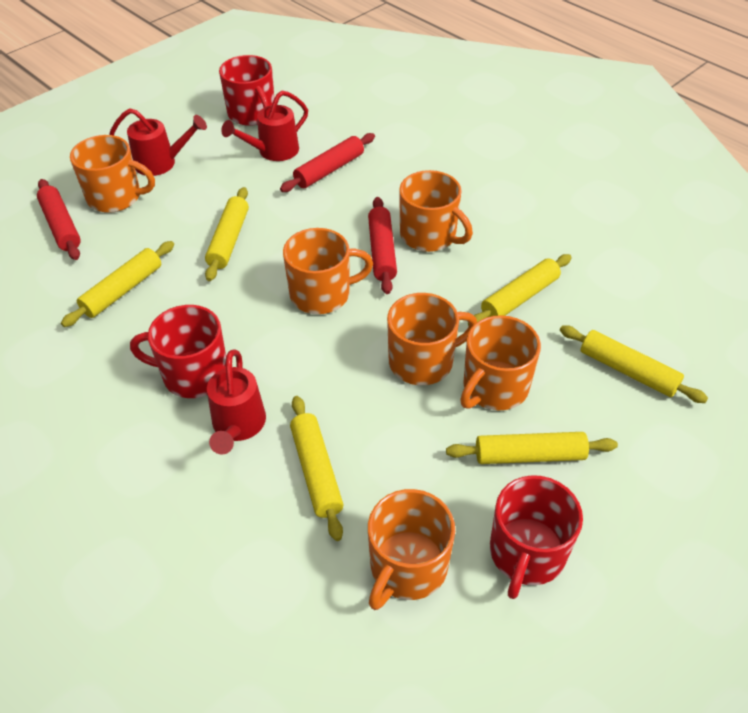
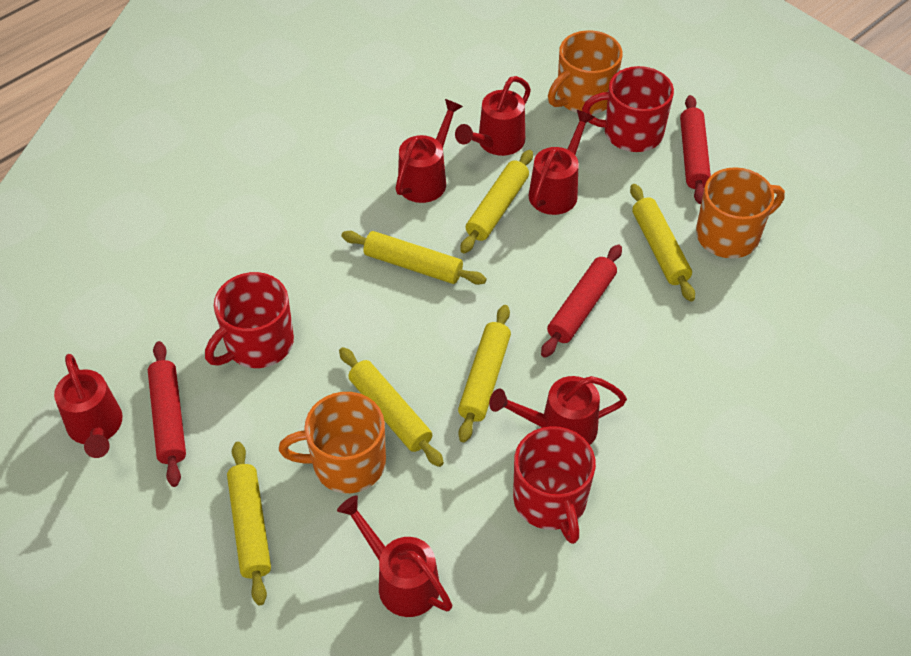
orange mug: 6 -> 3
red watering can: 3 -> 6

